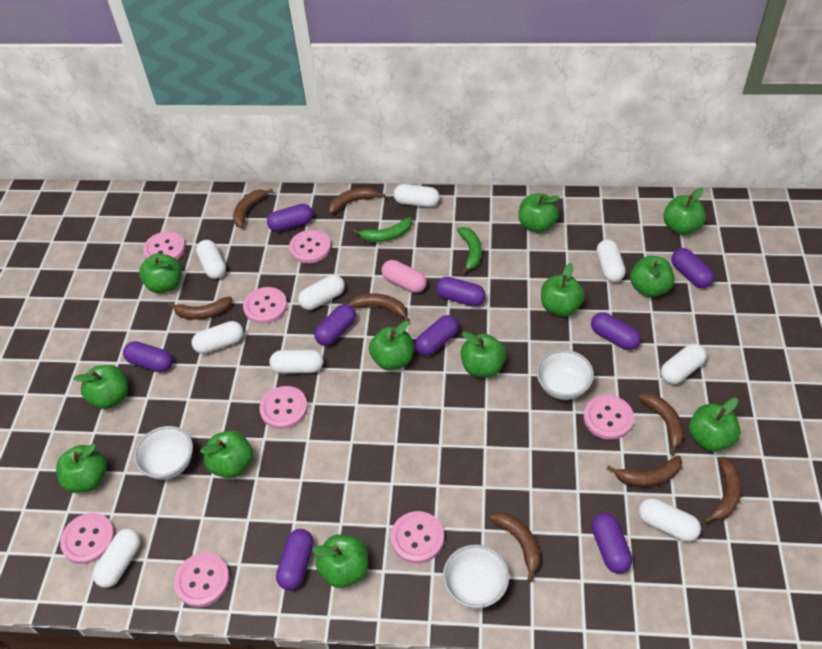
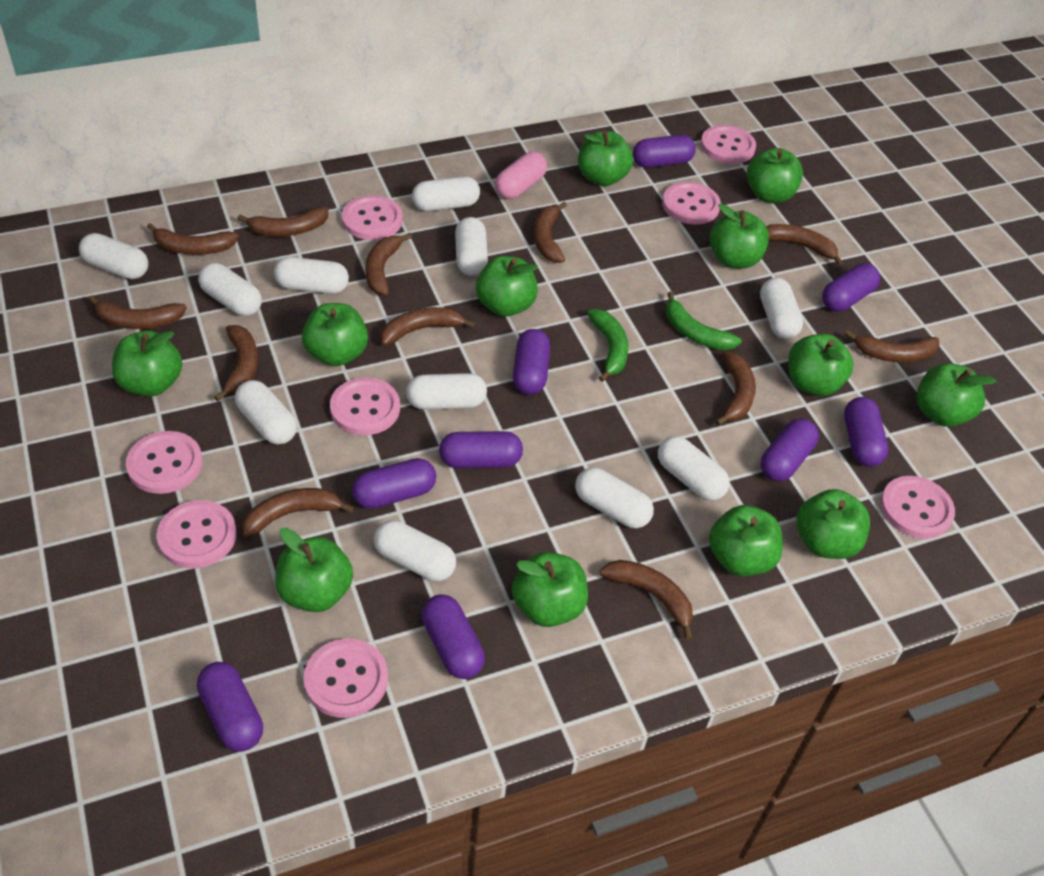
brown banana: 8 -> 12
white bowl: 3 -> 0
white capsule: 9 -> 11

